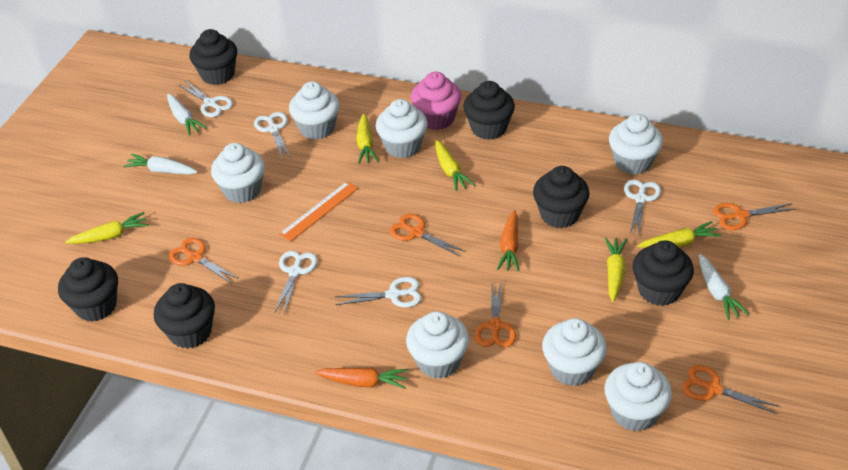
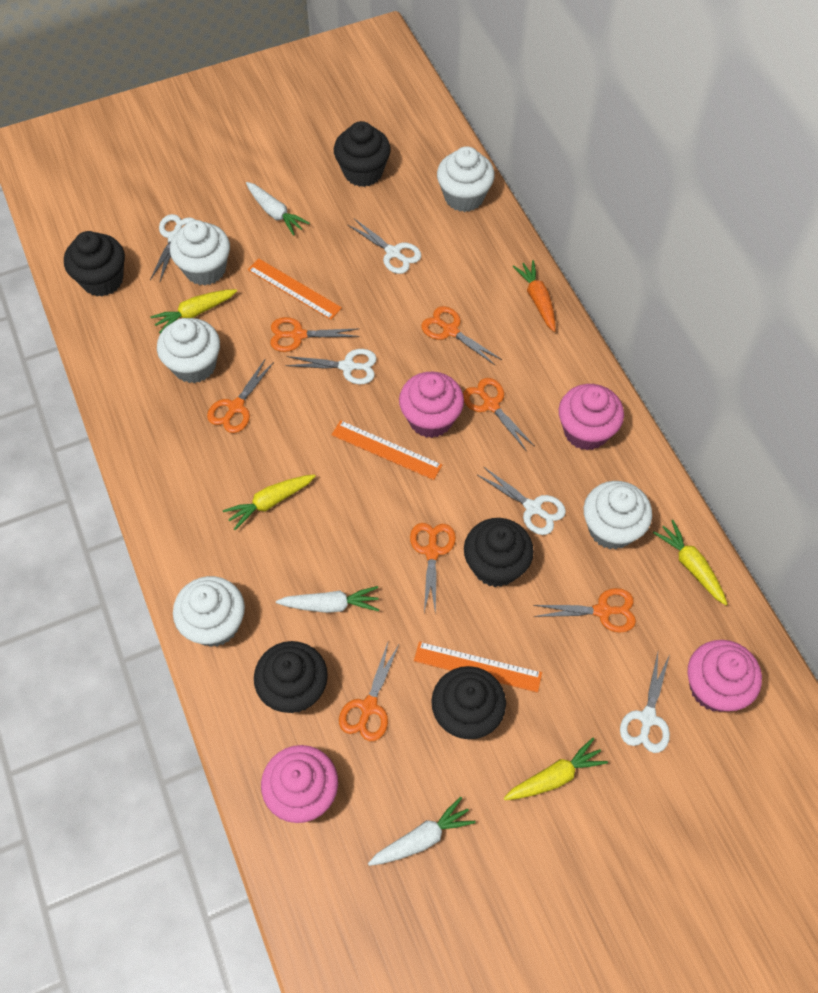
black cupcake: 6 -> 5
orange carrot: 2 -> 1
orange ruler: 1 -> 3
orange scissors: 5 -> 7
pink cupcake: 1 -> 4
white cupcake: 7 -> 5
yellow carrot: 5 -> 4

